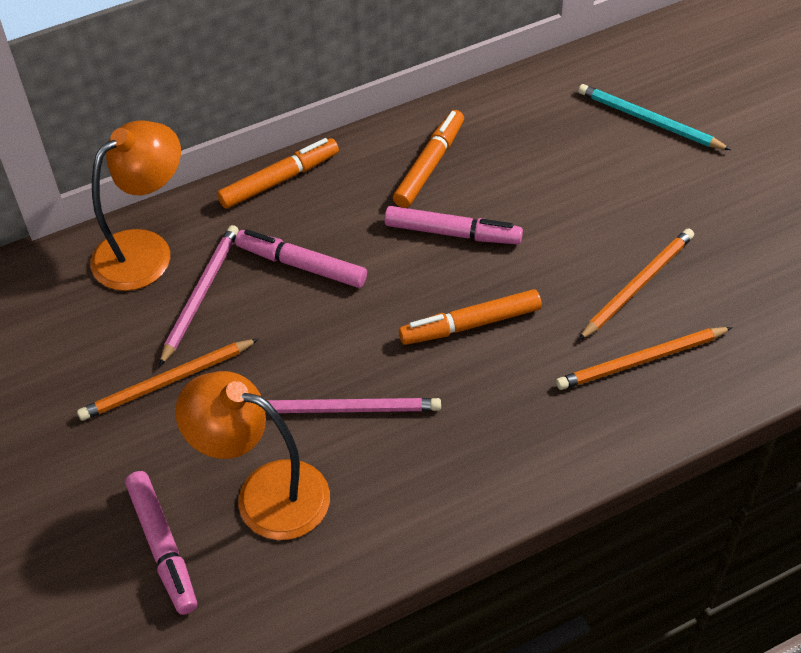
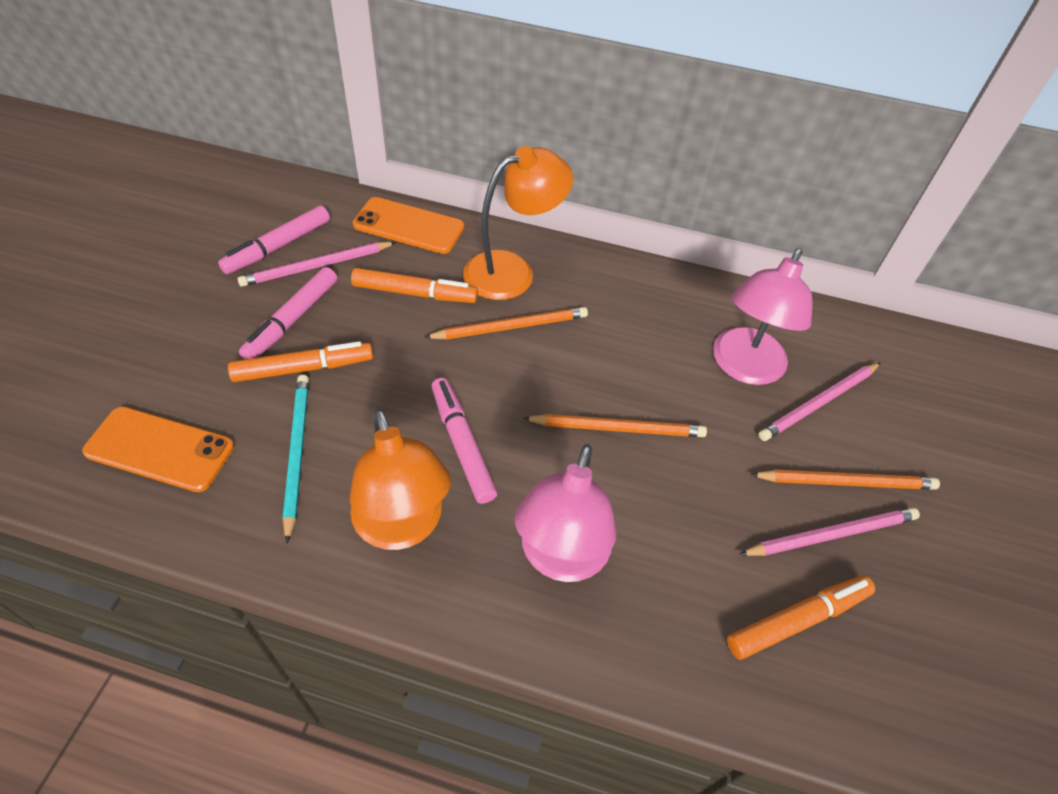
orange phone: 0 -> 2
pink lamp: 0 -> 2
pink pencil: 2 -> 3

